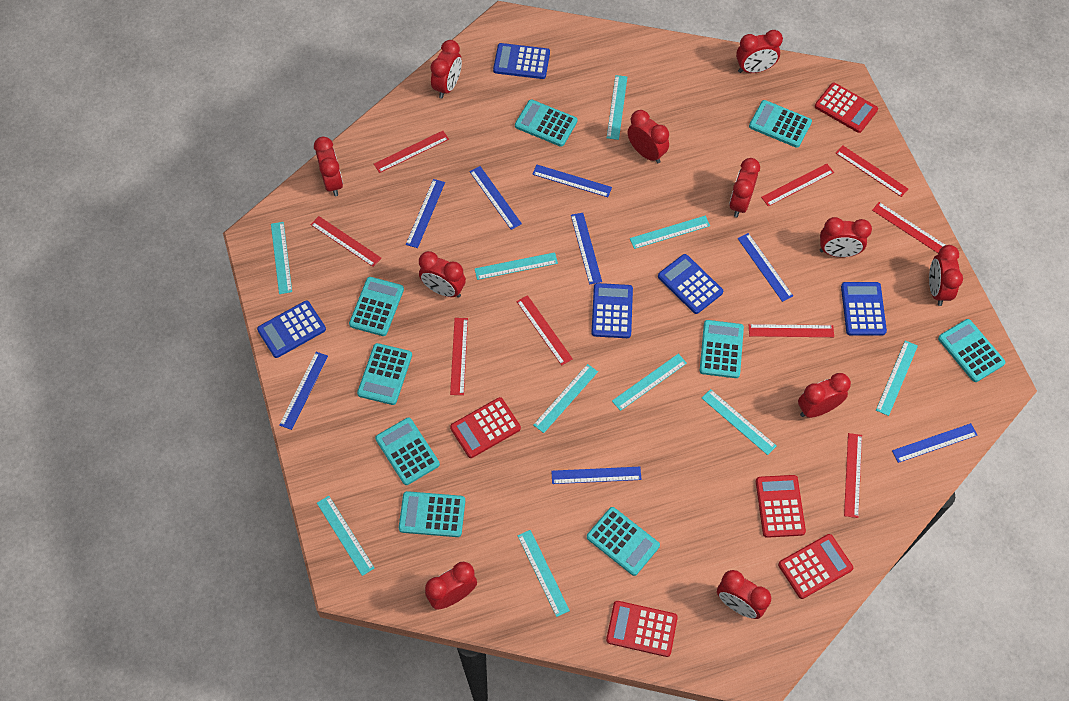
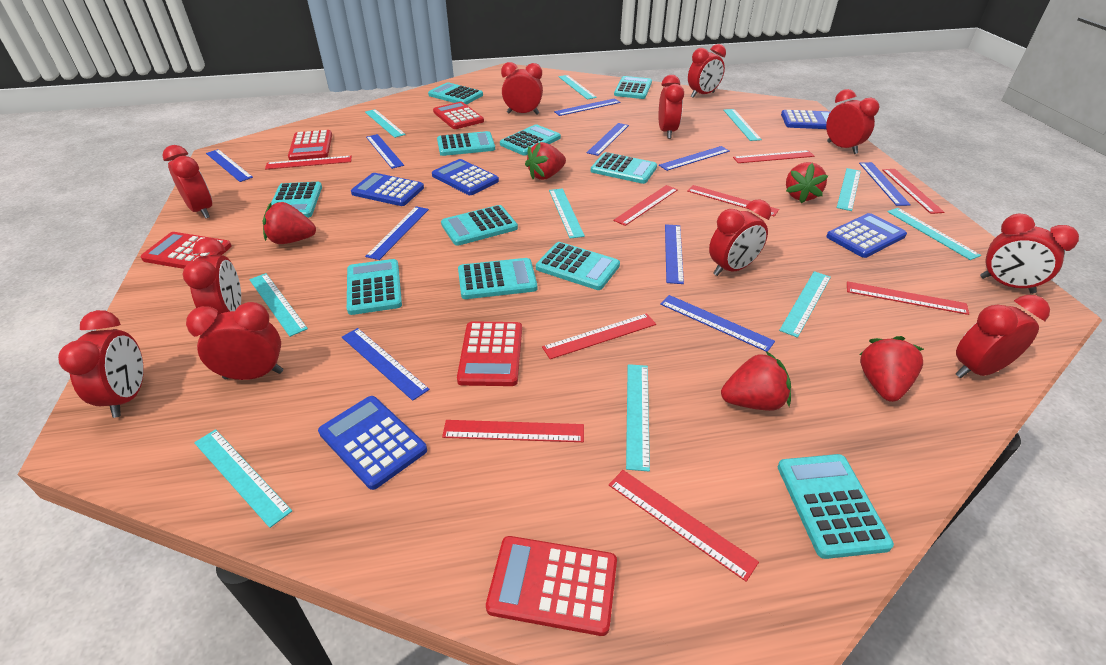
blue ruler: 8 -> 10
red strawberry: 0 -> 5
turquoise calculator: 9 -> 11

